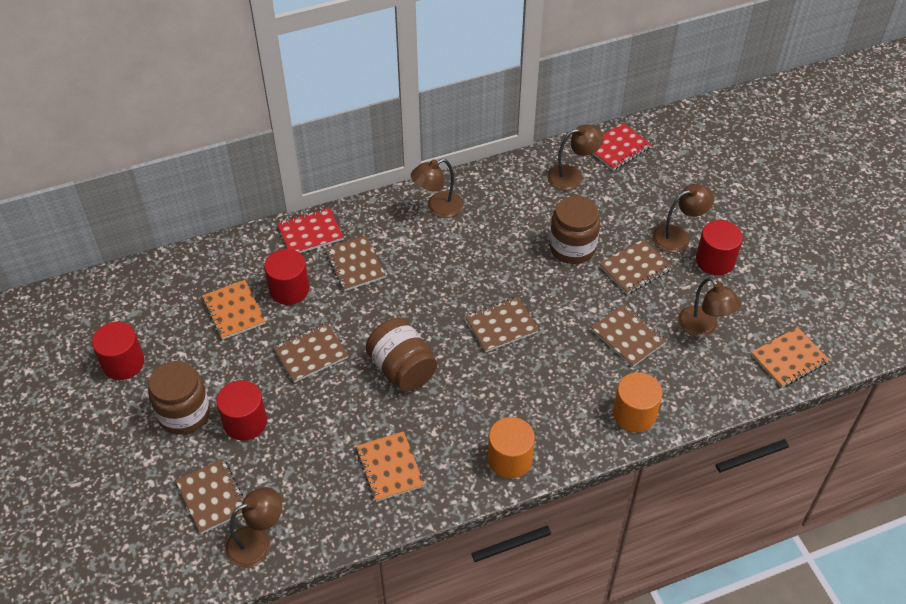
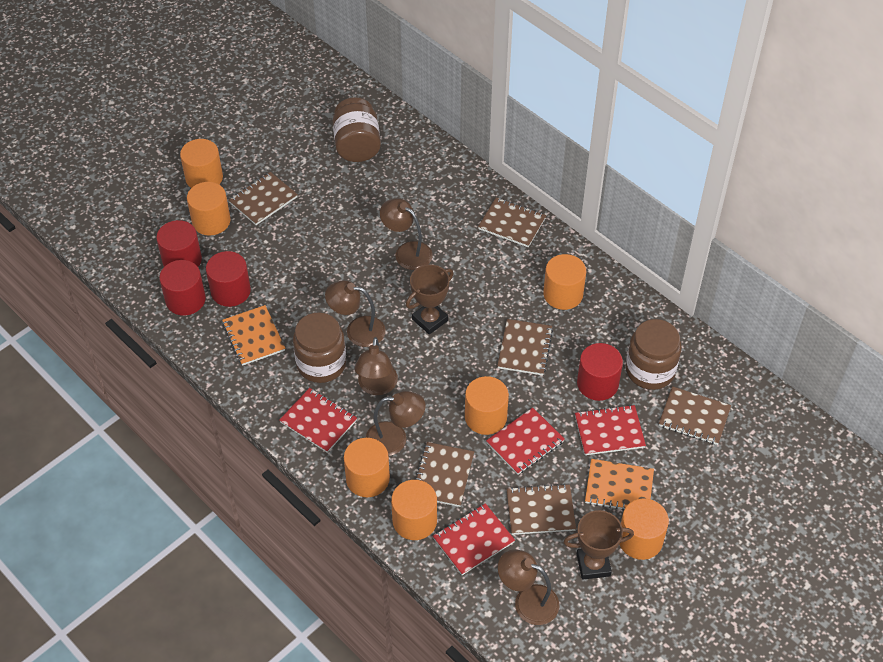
brown trophy: 0 -> 2
orange cylinder: 2 -> 7
orange notebook: 3 -> 2
red notebook: 2 -> 4

